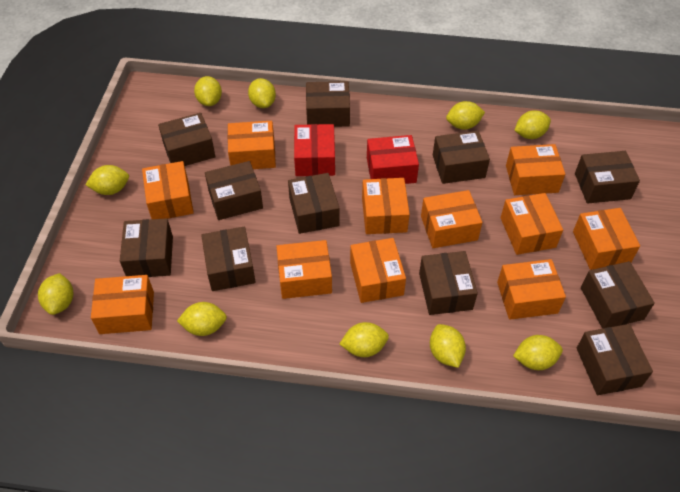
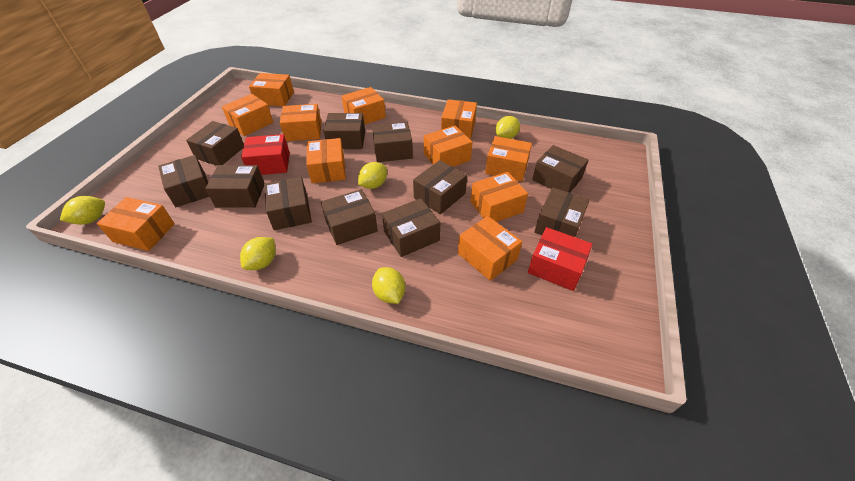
yellow lemon: 10 -> 5

